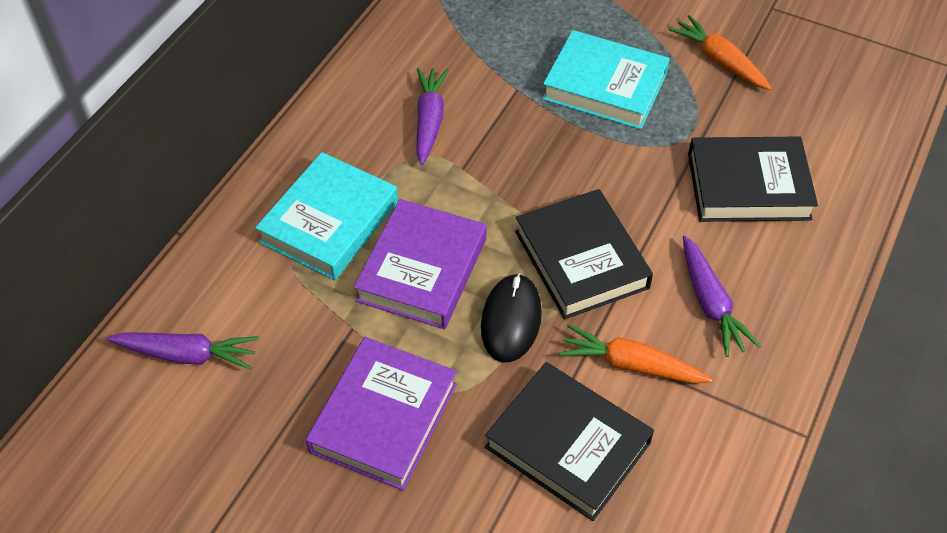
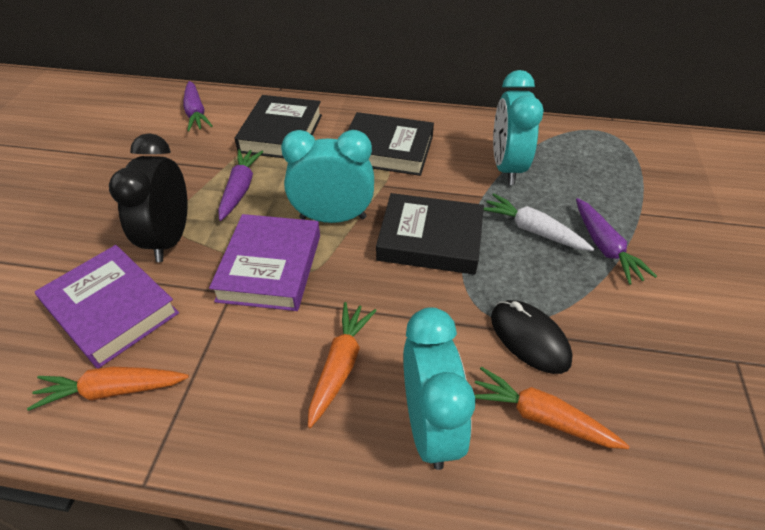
black clock: 0 -> 1
orange carrot: 2 -> 3
turquoise book: 2 -> 0
turquoise clock: 0 -> 3
white carrot: 0 -> 1

